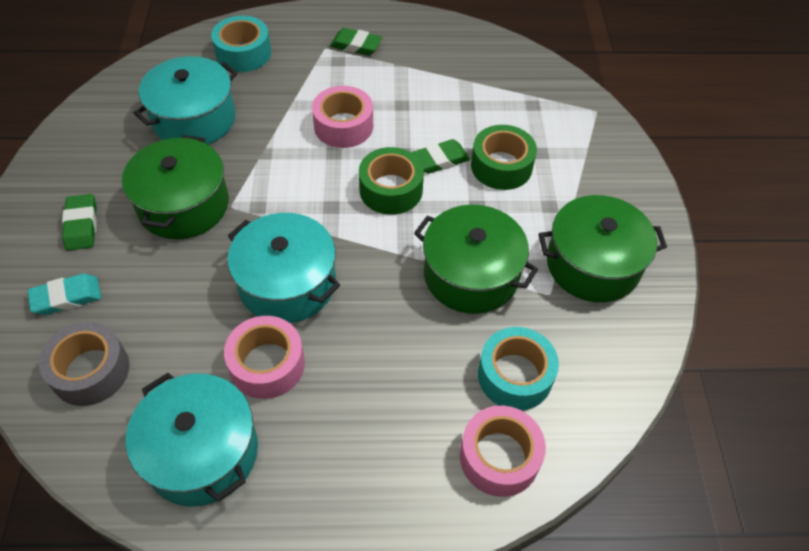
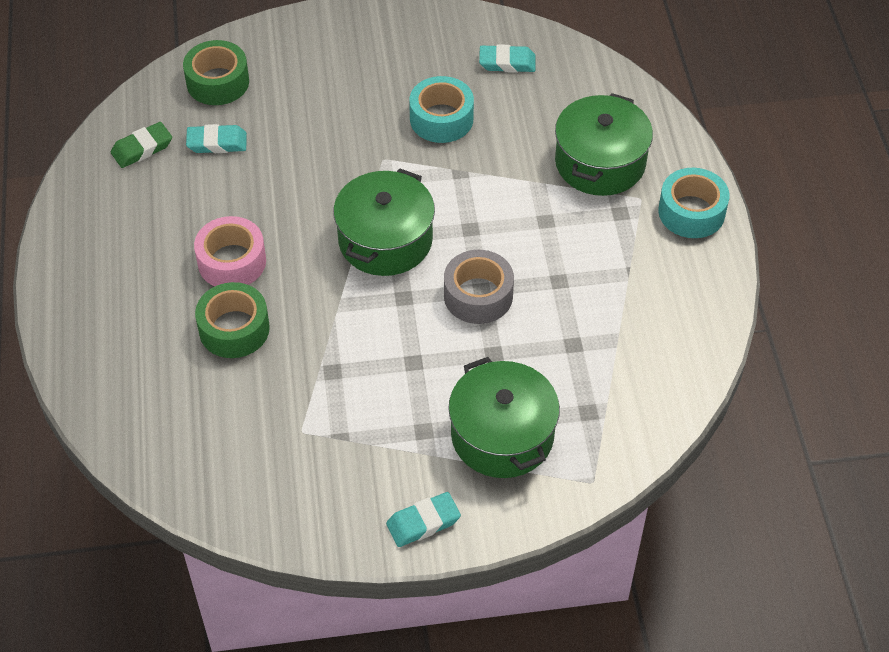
green eraser: 3 -> 1
pink tape: 3 -> 1
turquoise eraser: 1 -> 3
turquoise pot: 3 -> 0

